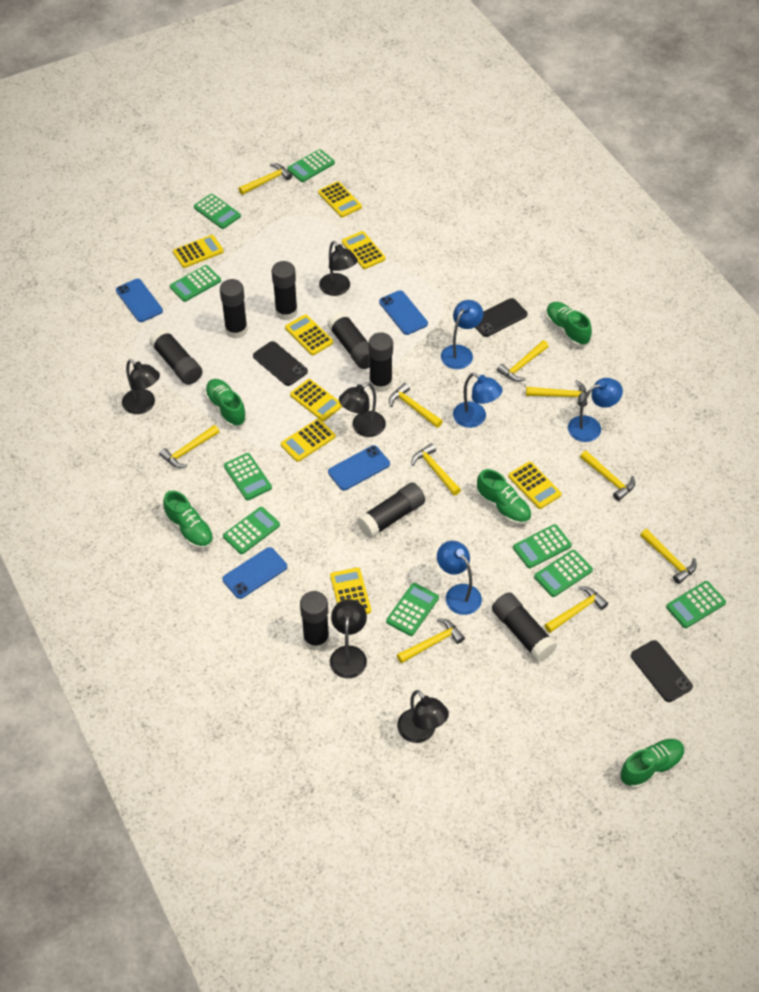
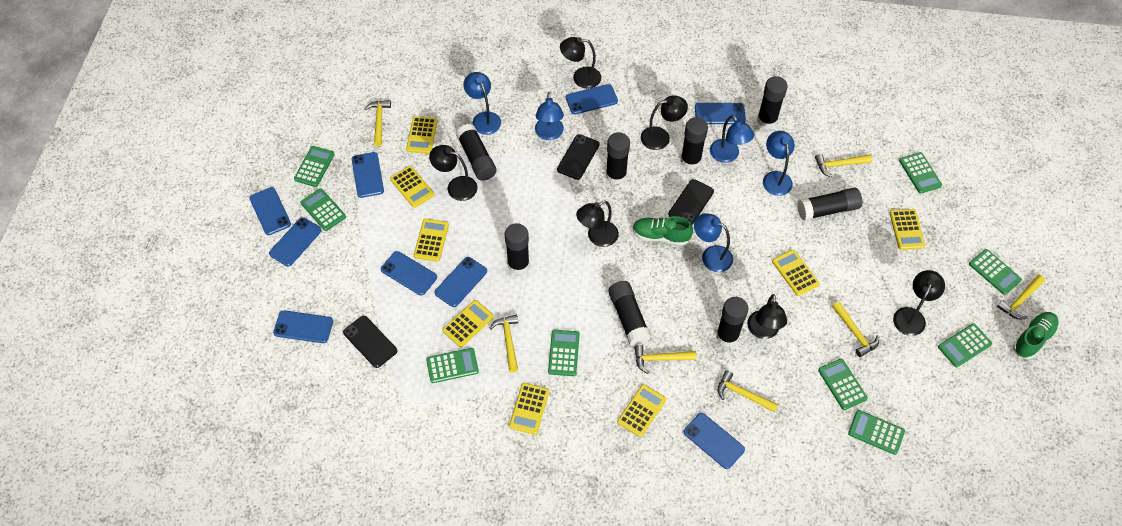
black lamp: 5 -> 6
blue lamp: 4 -> 5
blue phone: 4 -> 9
green shoe: 5 -> 2
yellow hammer: 10 -> 7

